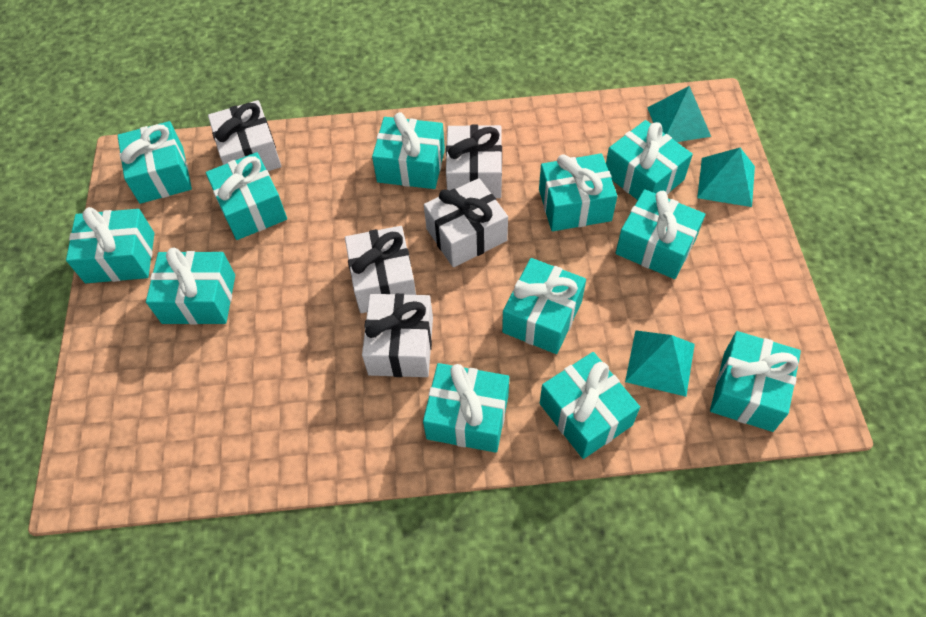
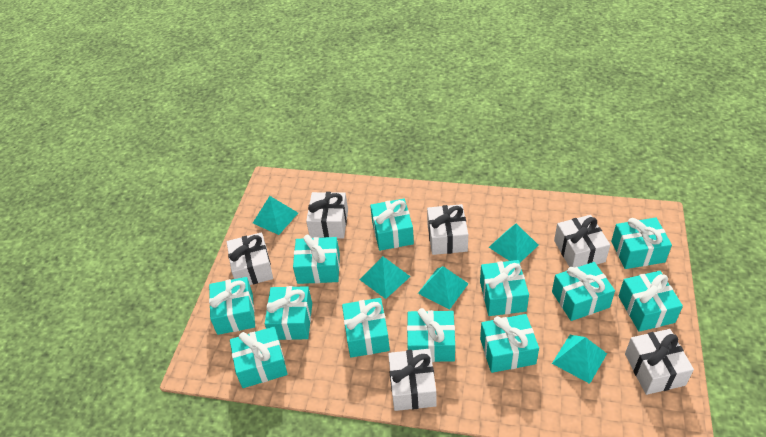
turquoise pyramid: 3 -> 5
white gift: 5 -> 6

